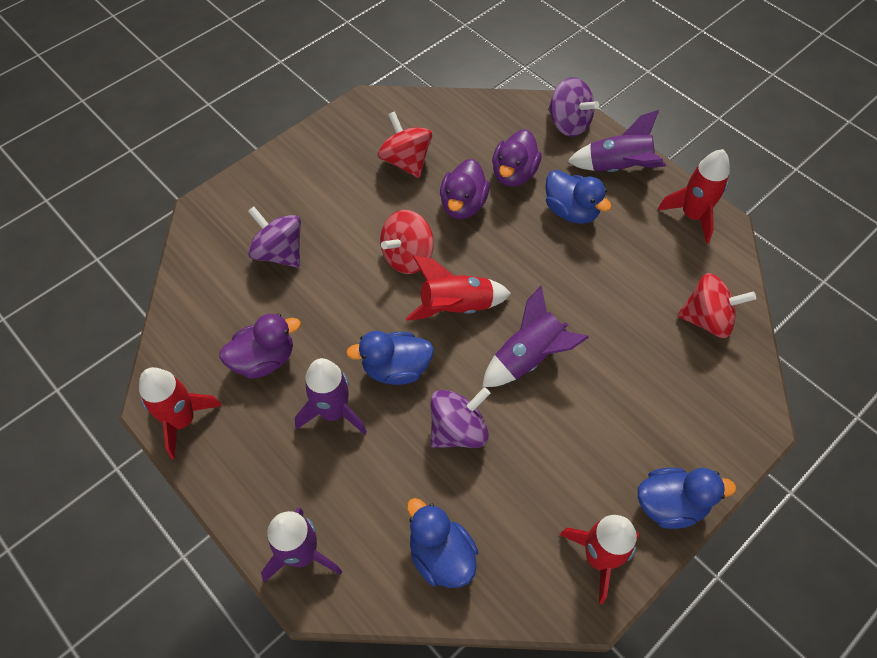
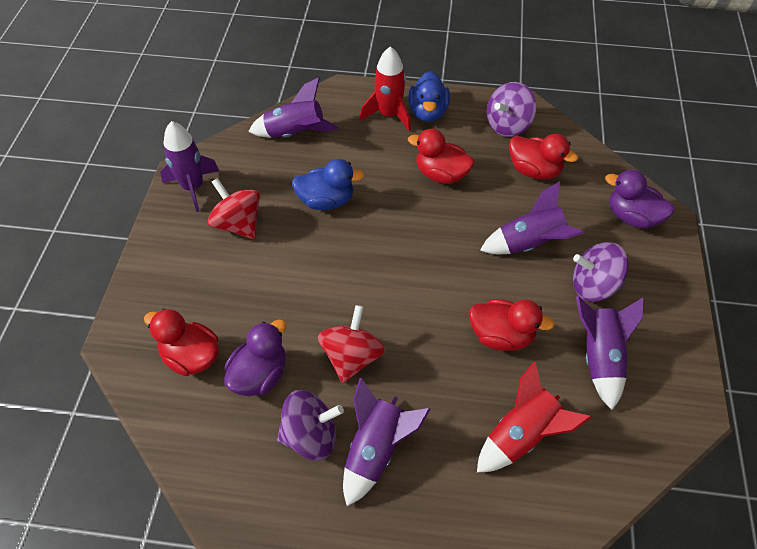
blue duck: 4 -> 2
purple duck: 3 -> 2
purple rocket: 4 -> 5
red duck: 0 -> 4
red rocket: 4 -> 2
red spinning top: 3 -> 2

